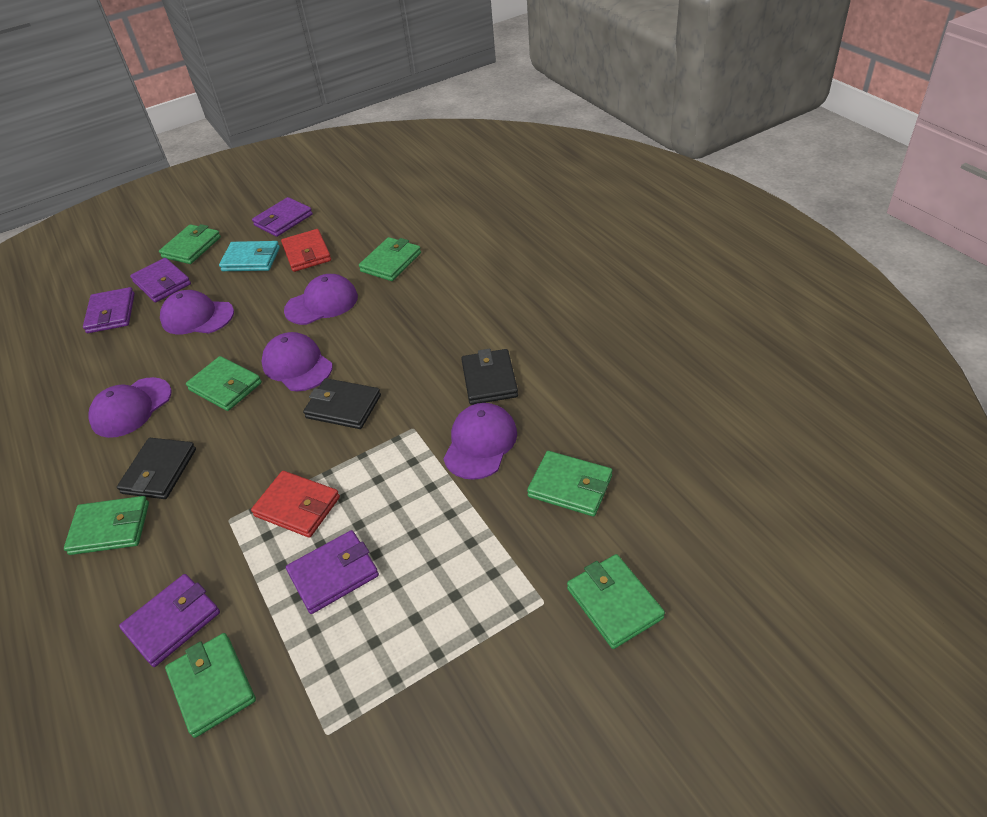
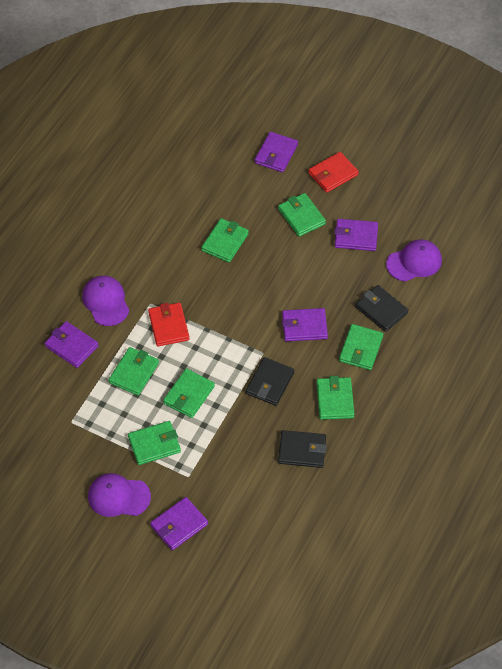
purple cap: 5 -> 3
turquoise wallet: 1 -> 0

